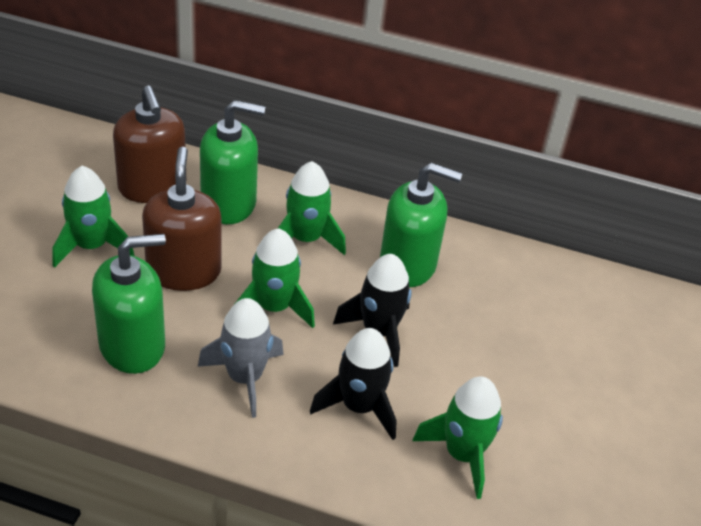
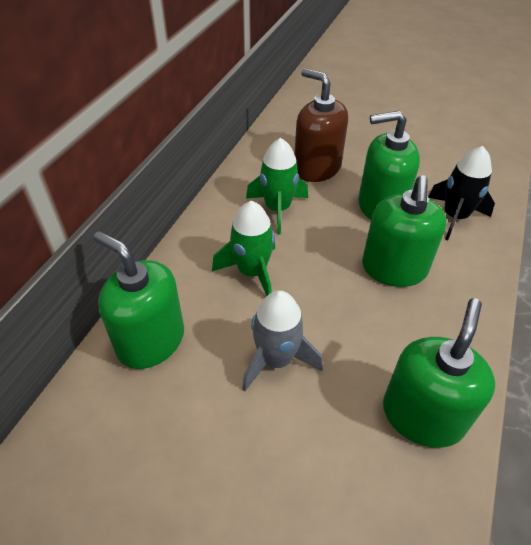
black rocket: 2 -> 1
brown soap dispenser: 2 -> 1
green rocket: 4 -> 2
green soap dispenser: 3 -> 4

